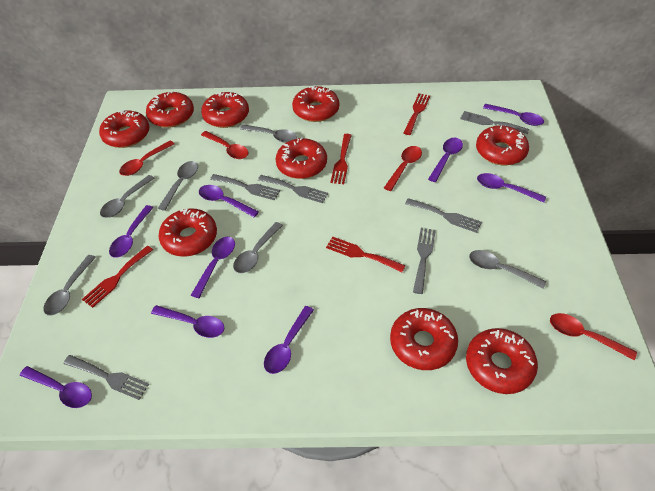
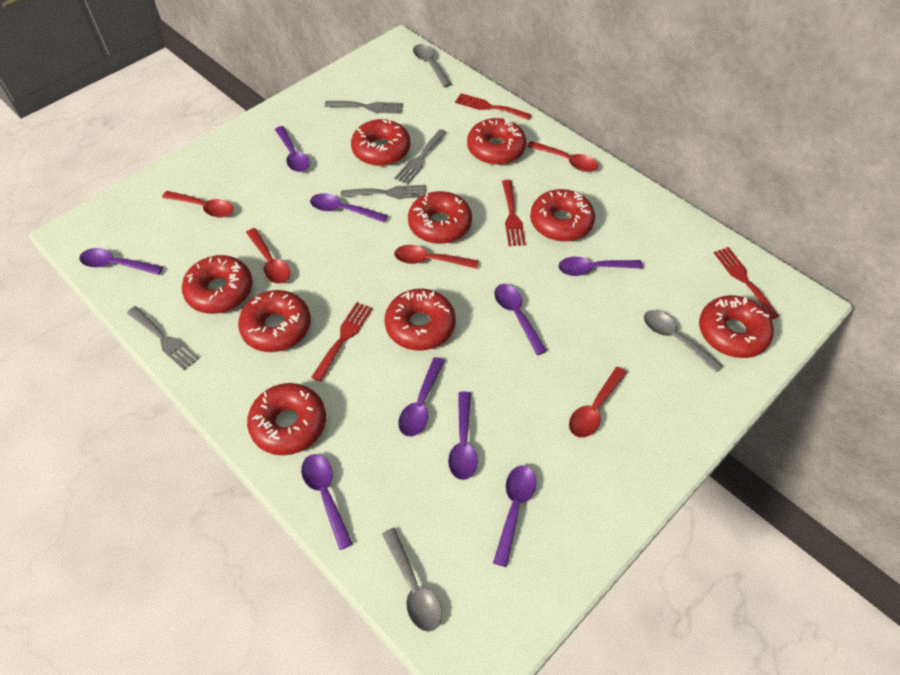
grey fork: 6 -> 4
grey spoon: 6 -> 3
red spoon: 4 -> 5

